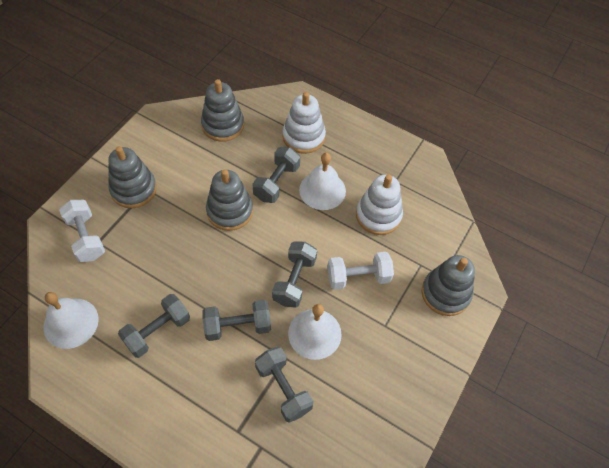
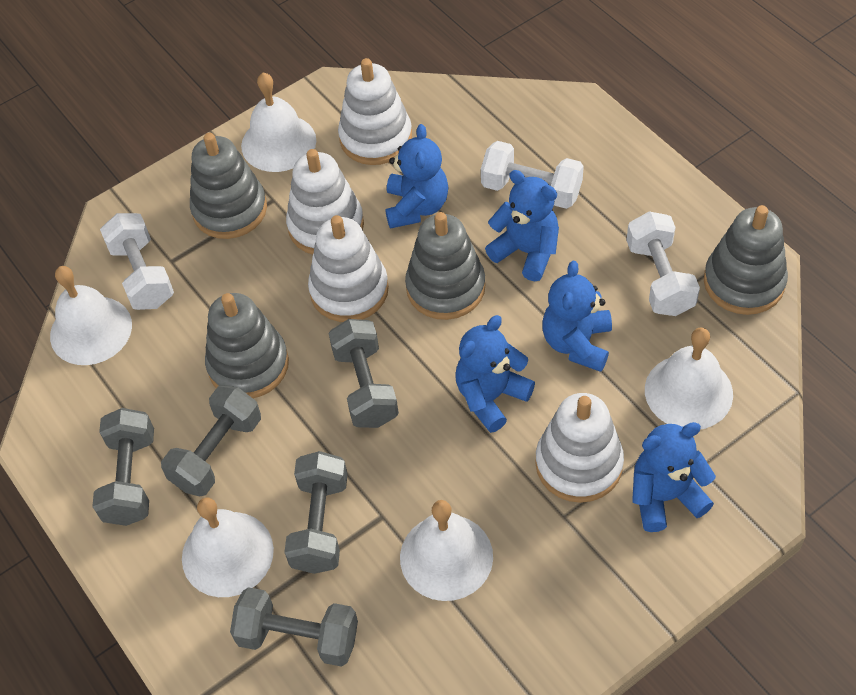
blue teddy bear: 0 -> 5
white bell: 3 -> 5
white dumbbell: 2 -> 3
white stacking toy: 2 -> 4

